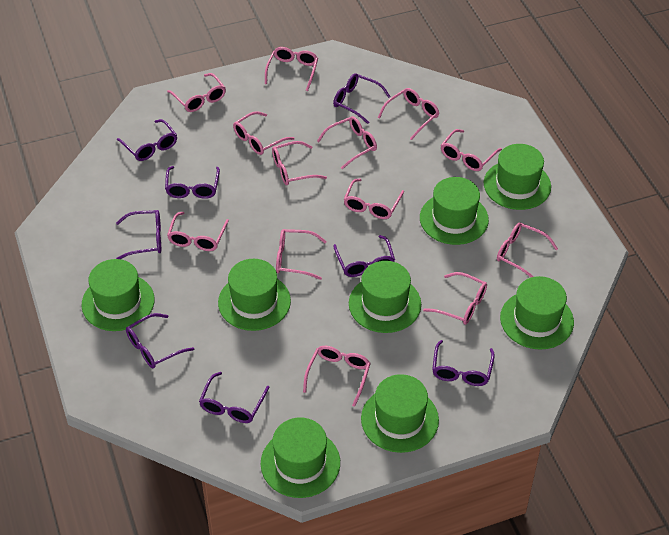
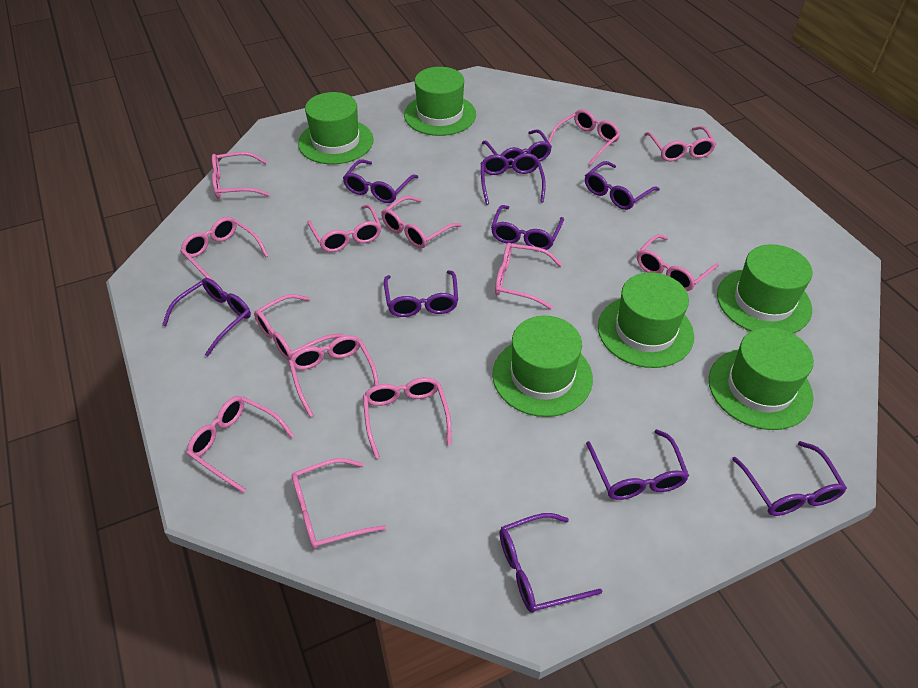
green hat: 8 -> 6
purple glasses: 8 -> 10

